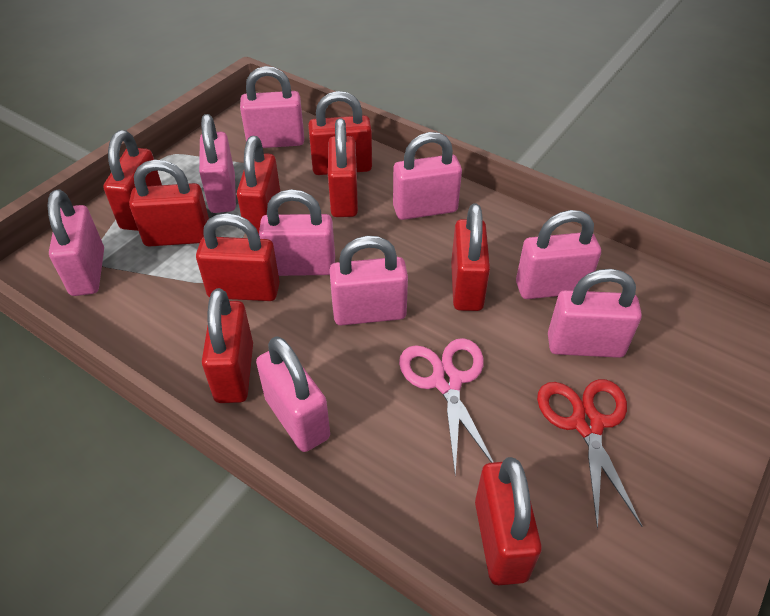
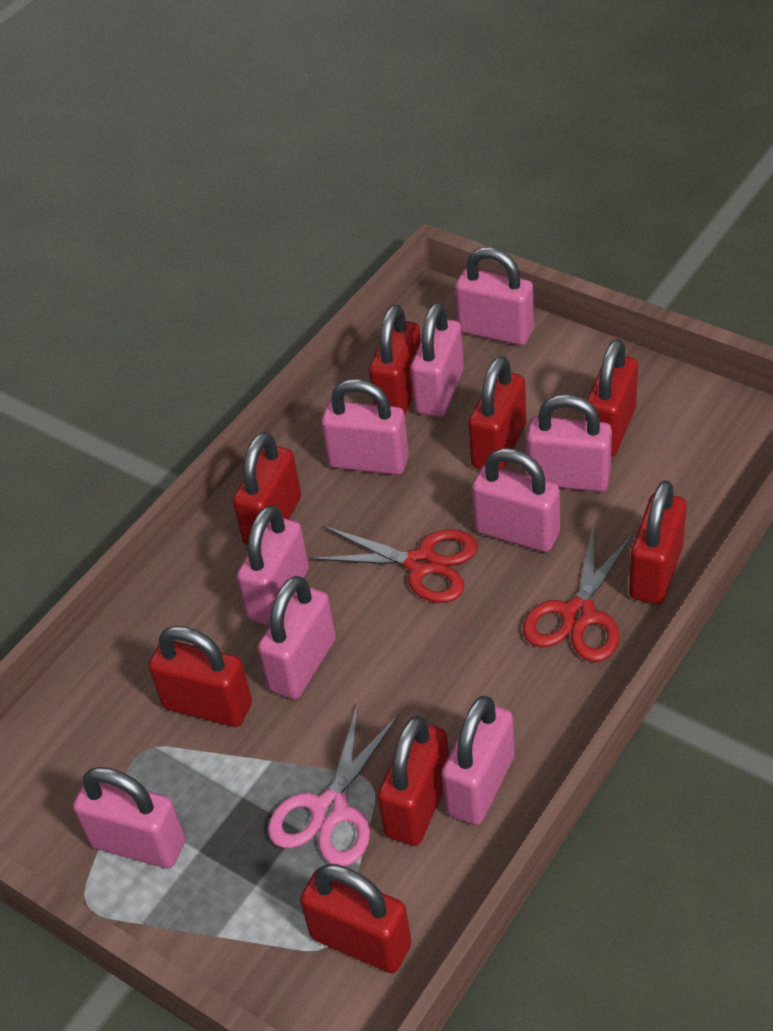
red padlock: 9 -> 8
red scissors: 1 -> 2

